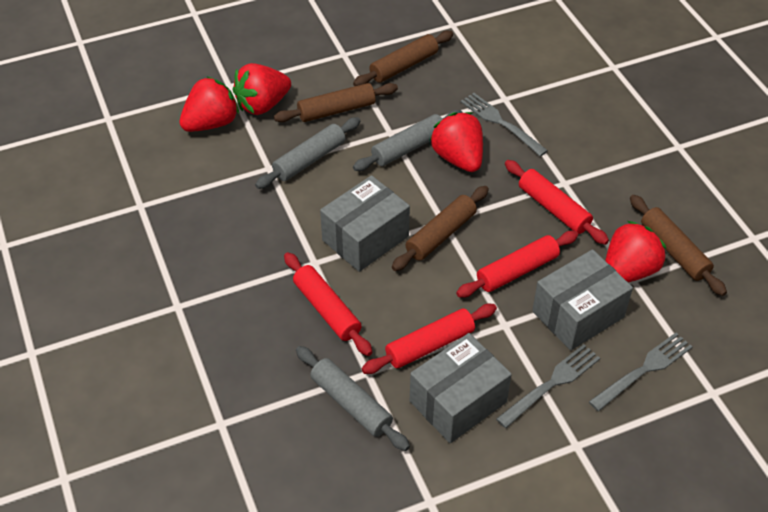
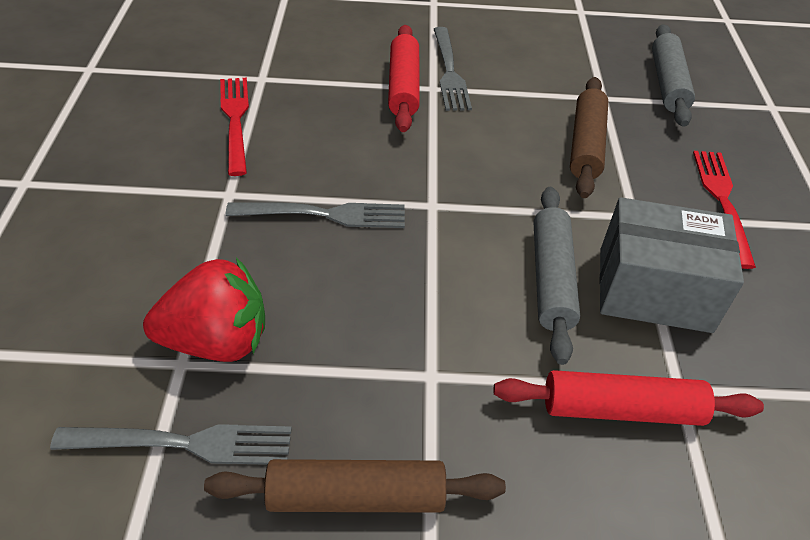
brown rolling pin: 4 -> 2
grey box: 3 -> 1
grey rolling pin: 3 -> 2
red fork: 0 -> 2
red rolling pin: 4 -> 2
red strawberry: 4 -> 1

